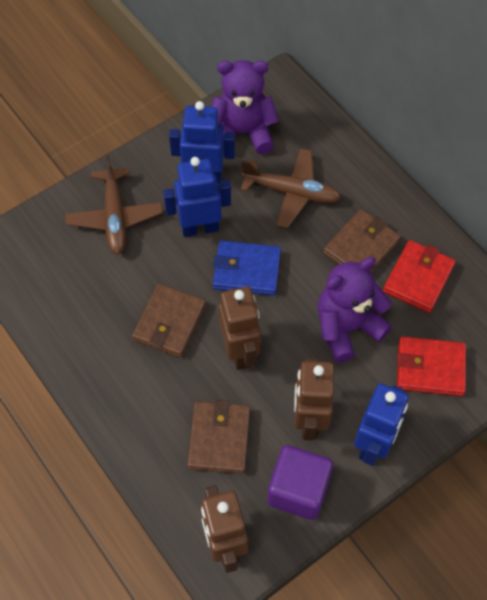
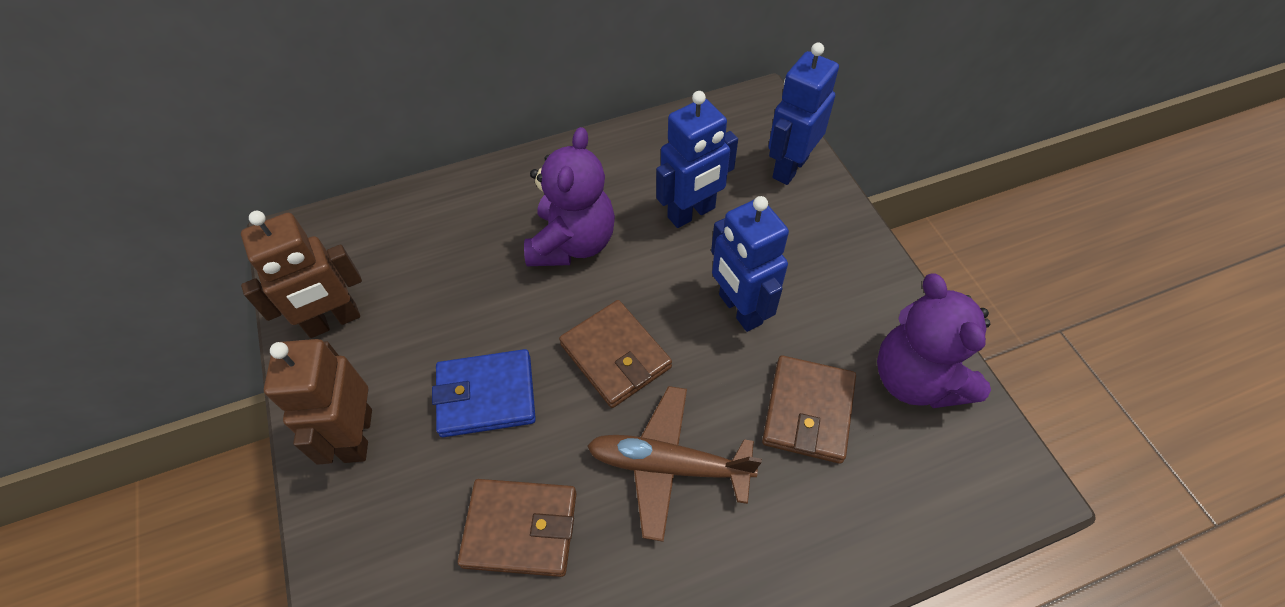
brown plane: 2 -> 1
brown robot: 3 -> 2
purple cube: 1 -> 0
red wallet: 2 -> 0

